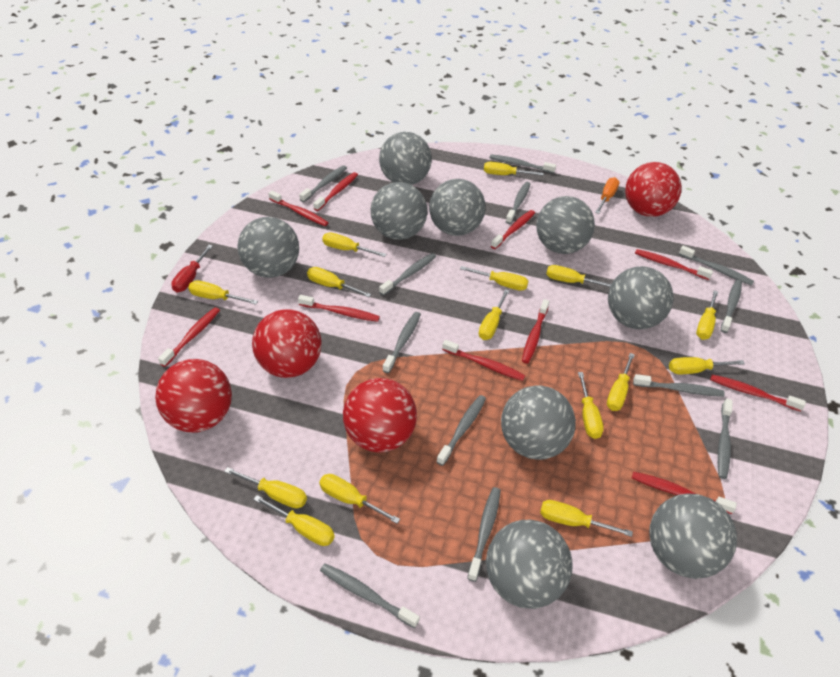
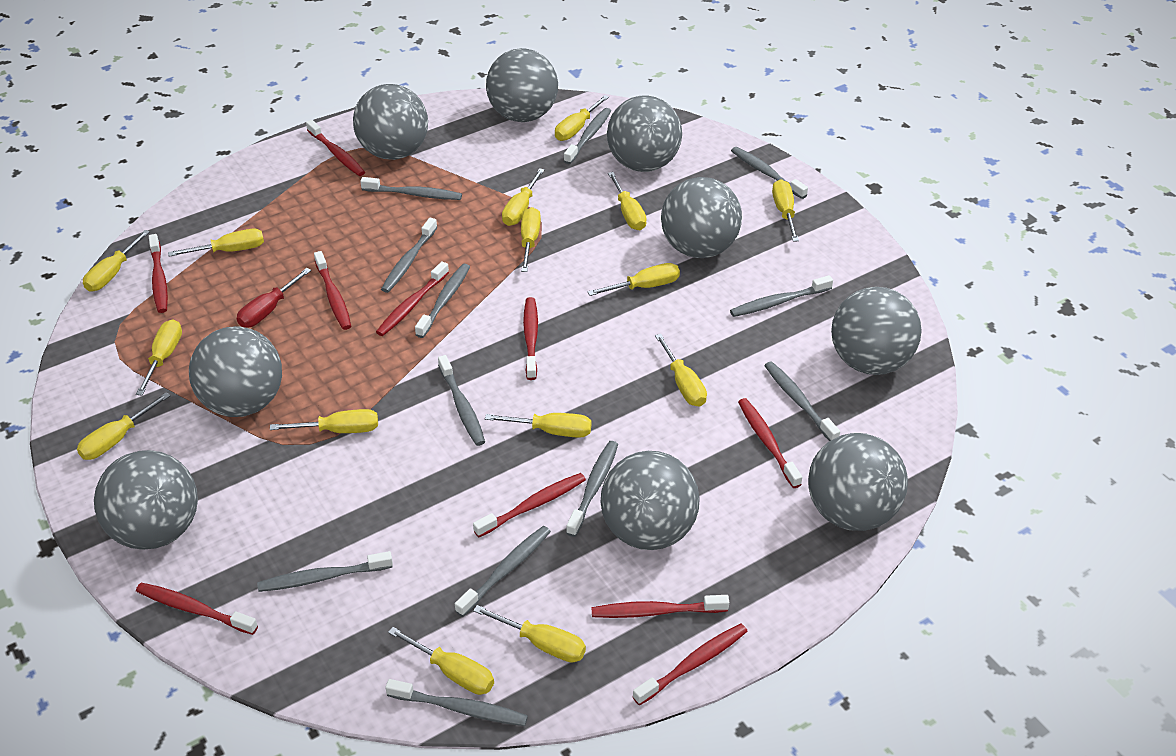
orange screwdriver: 1 -> 0
red ball: 4 -> 0

